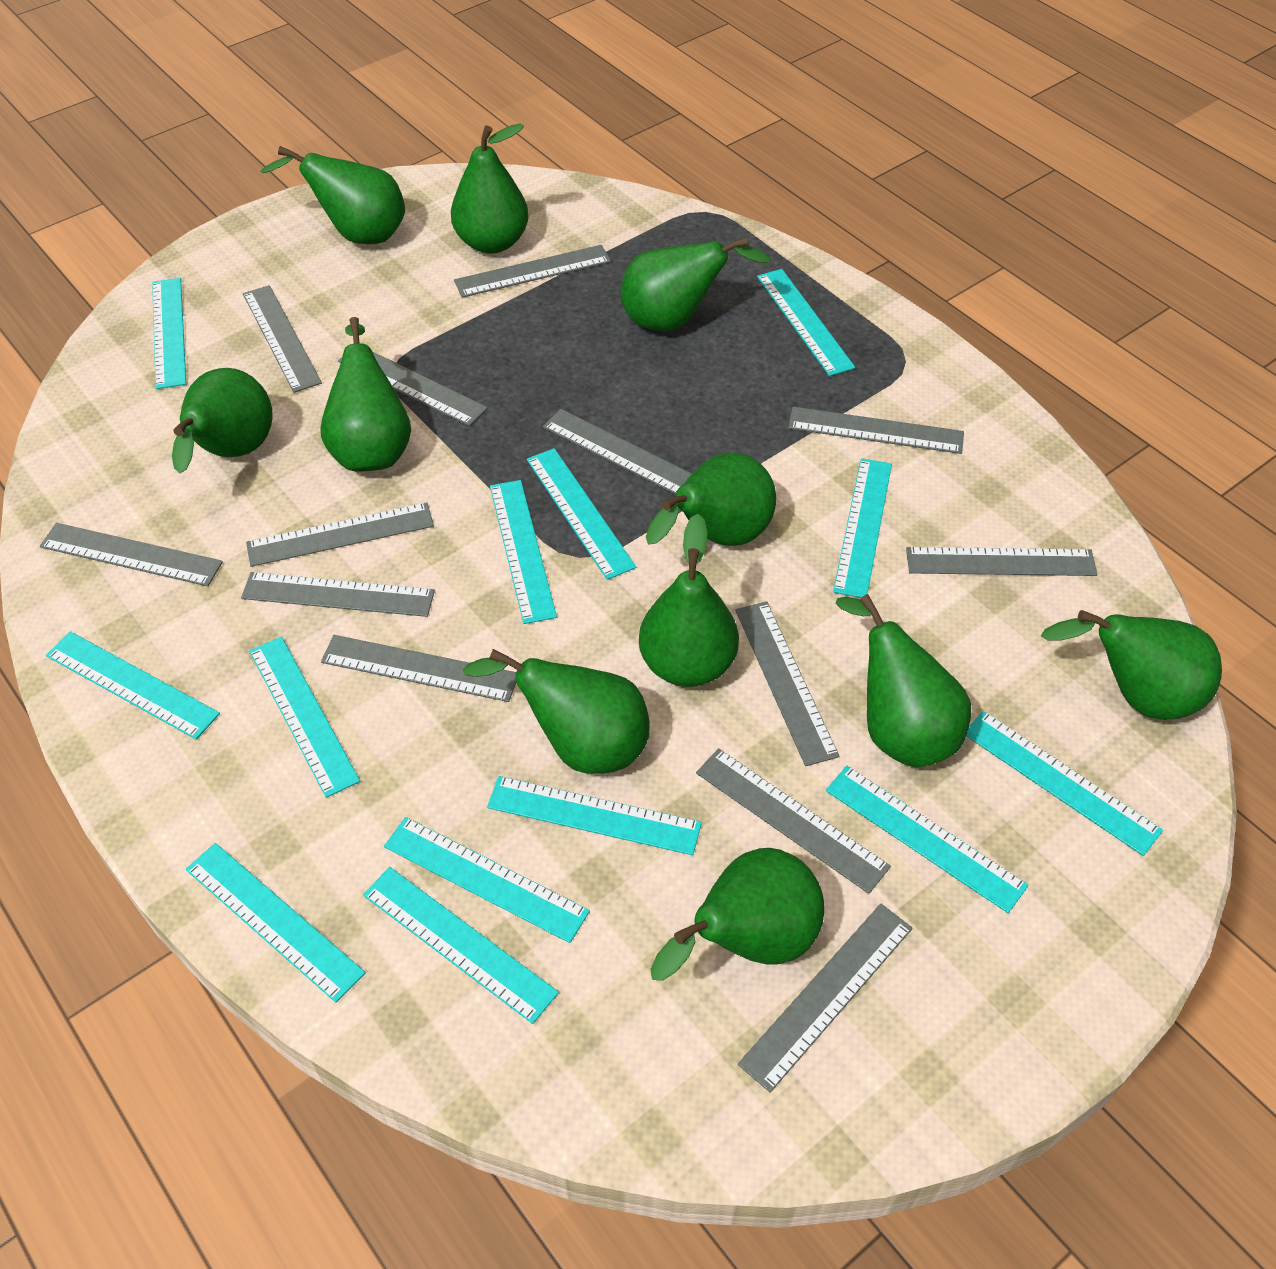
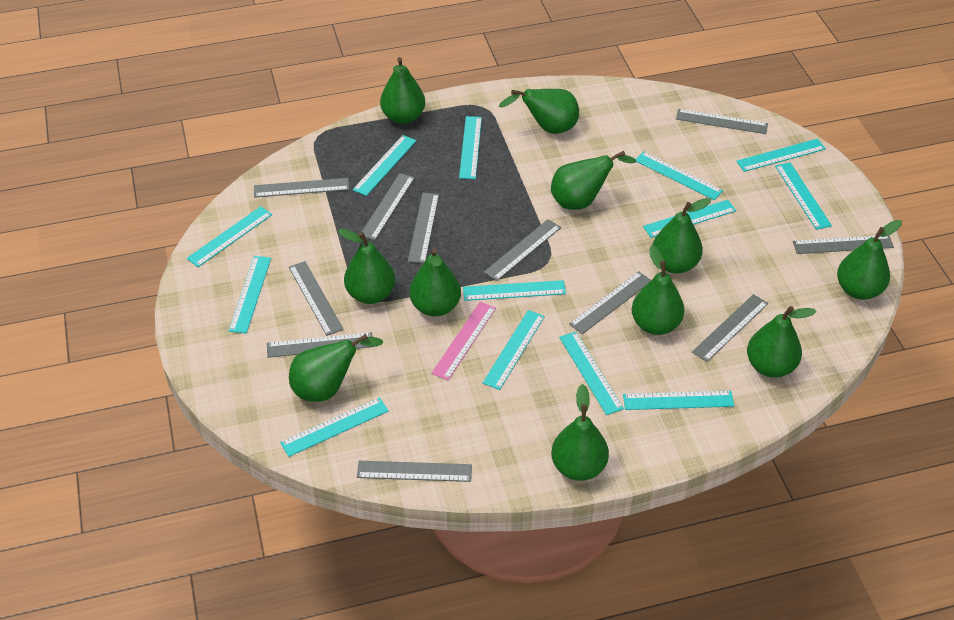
grey ruler: 13 -> 11
pink ruler: 0 -> 1

